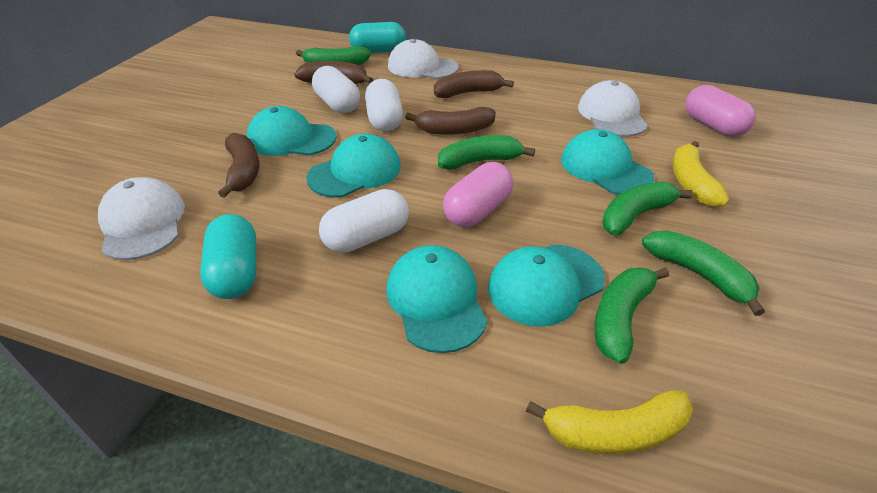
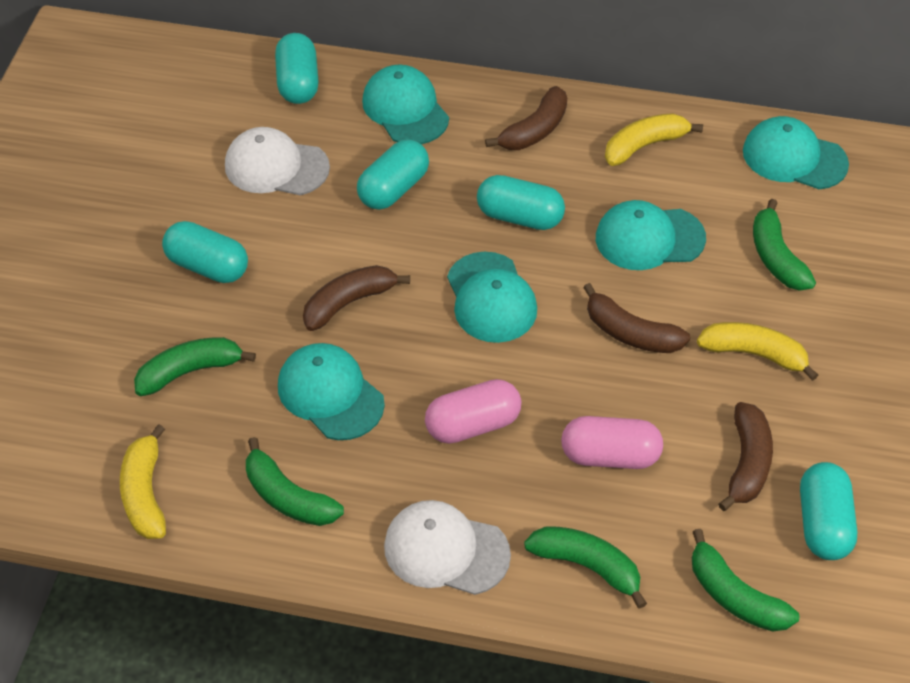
turquoise capsule: 2 -> 5
white cap: 3 -> 2
white capsule: 3 -> 0
yellow banana: 2 -> 3

